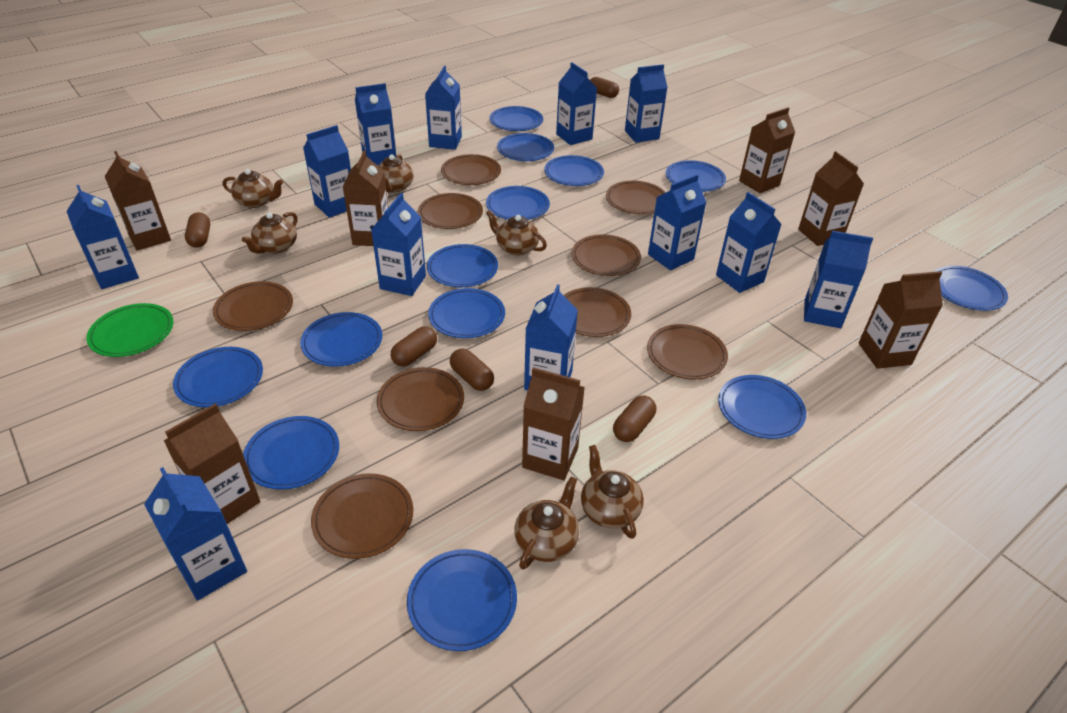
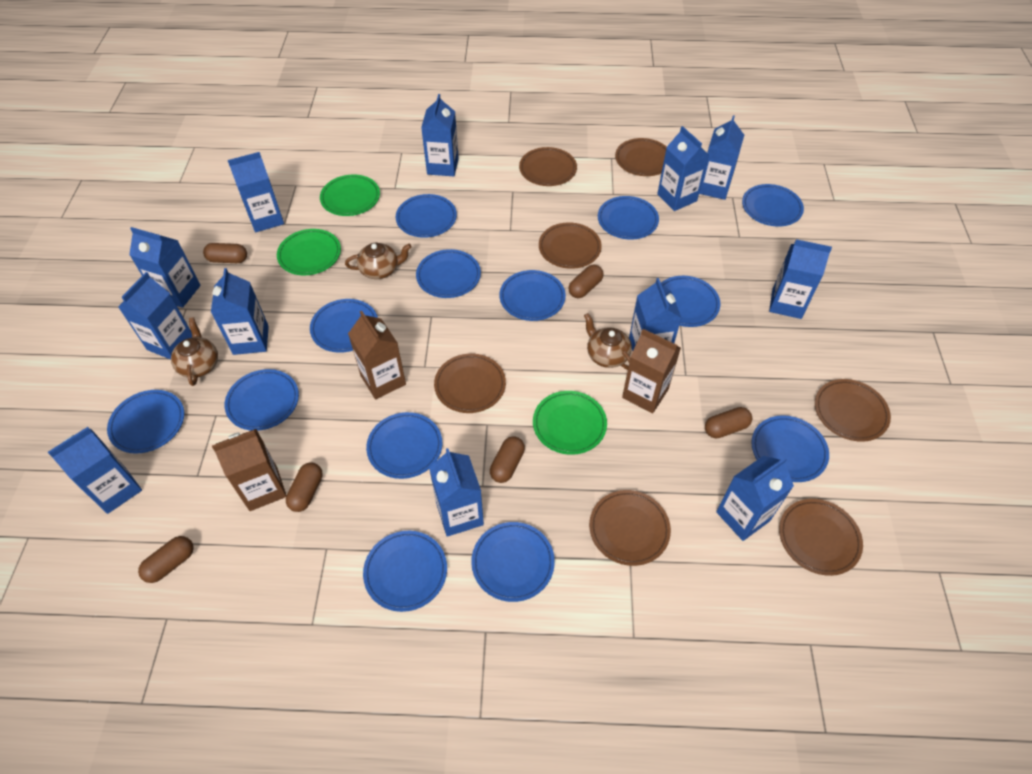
brown capsule: 5 -> 6
brown carton: 7 -> 3
brown plate: 9 -> 7
brown teapot: 6 -> 3
green plate: 1 -> 3

